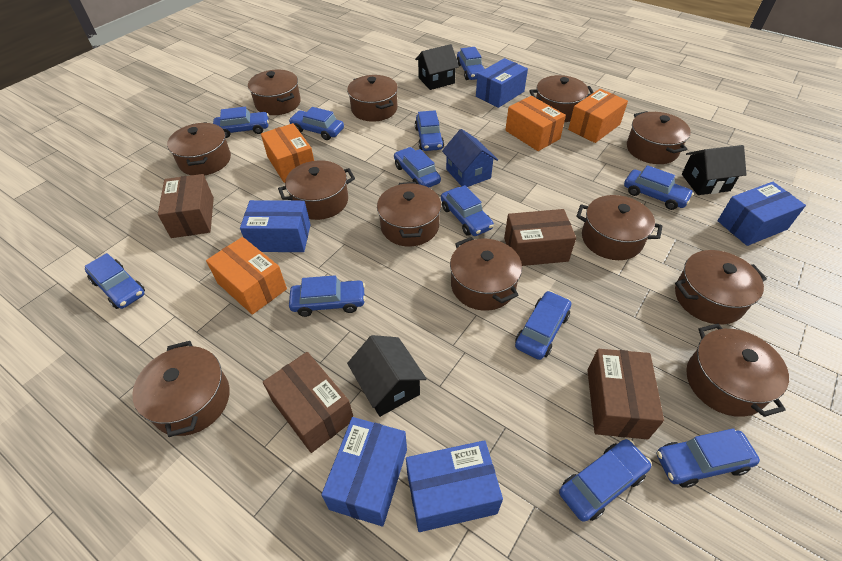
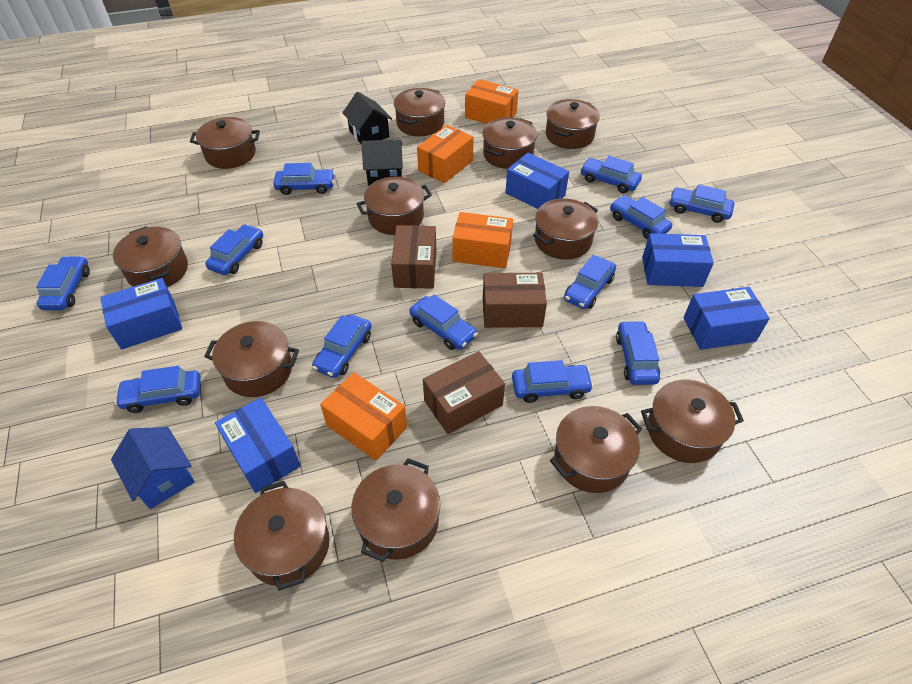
black house: 3 -> 2
brown box: 4 -> 3

